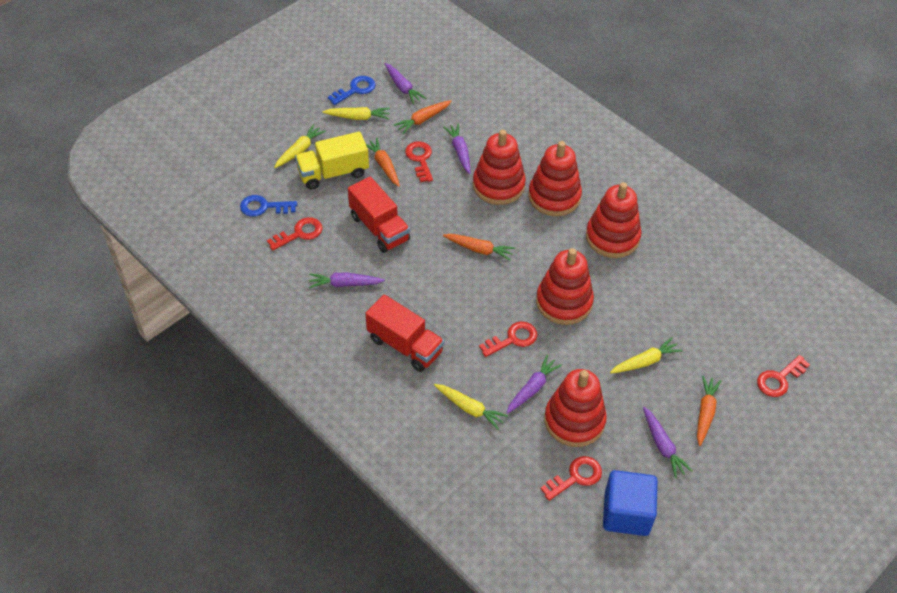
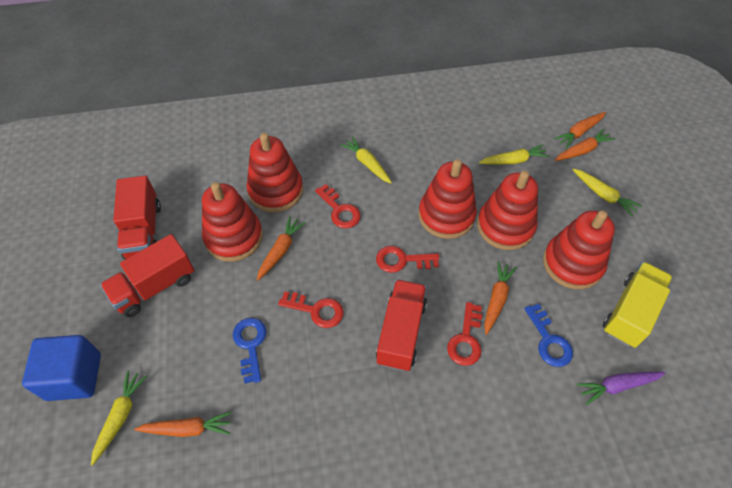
orange carrot: 4 -> 5
purple carrot: 5 -> 1
red key: 5 -> 4
red truck: 2 -> 3

